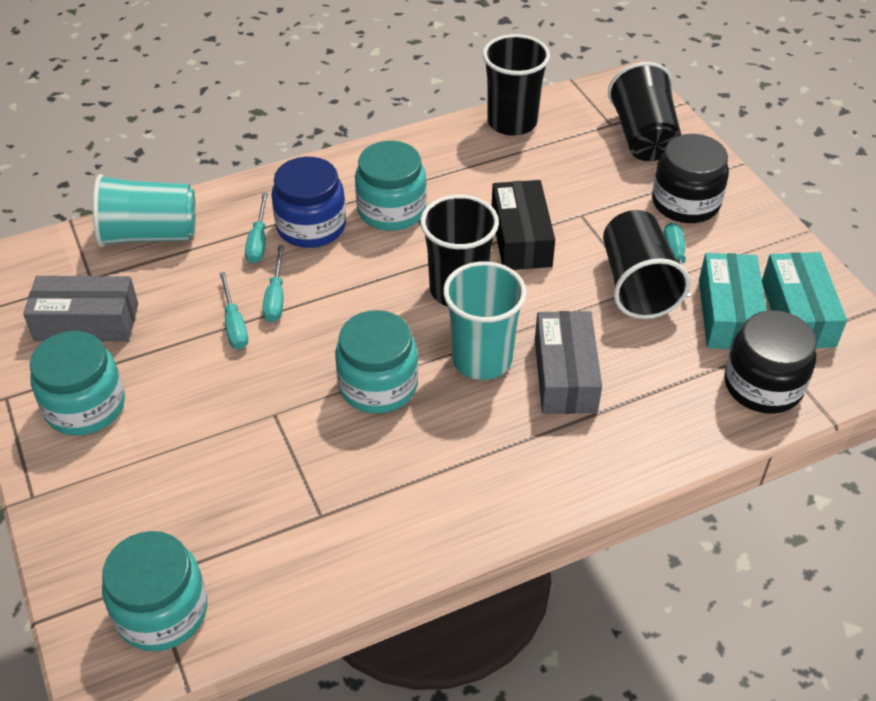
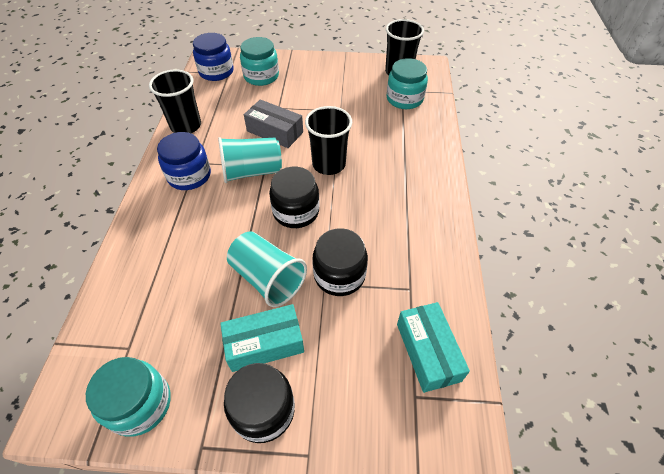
black box: 1 -> 0
black cup: 4 -> 3
black jar: 2 -> 3
blue jar: 1 -> 2
grey box: 2 -> 1
turquoise jar: 4 -> 3
turquoise screwdriver: 4 -> 0

